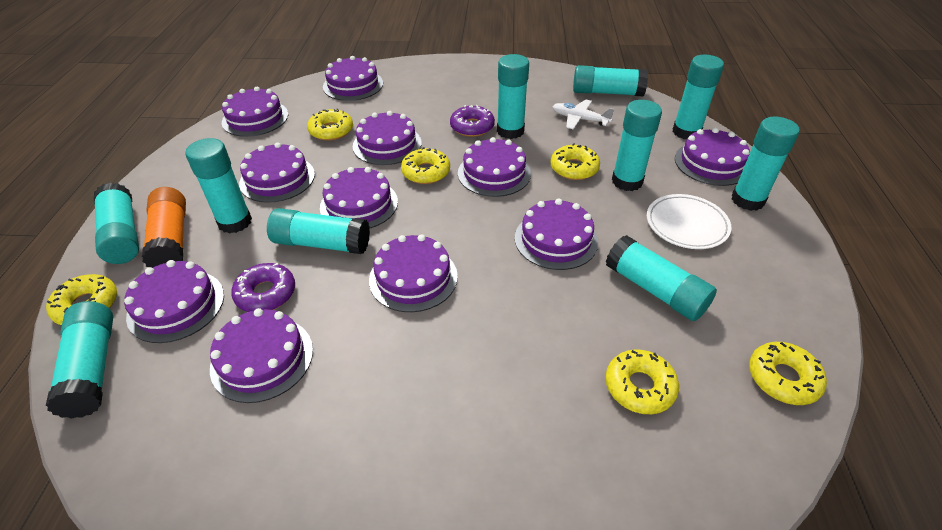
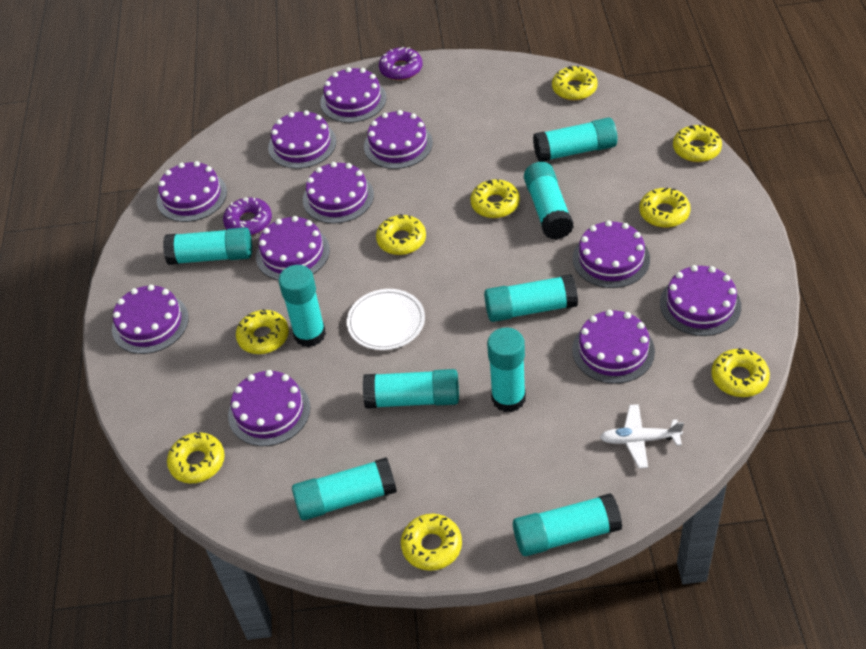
orange glue stick: 1 -> 0
turquoise glue stick: 10 -> 9
yellow donut: 6 -> 9

